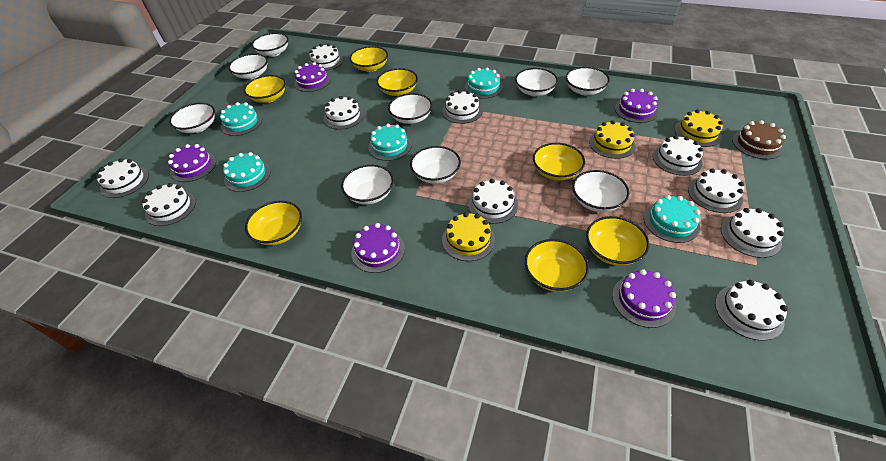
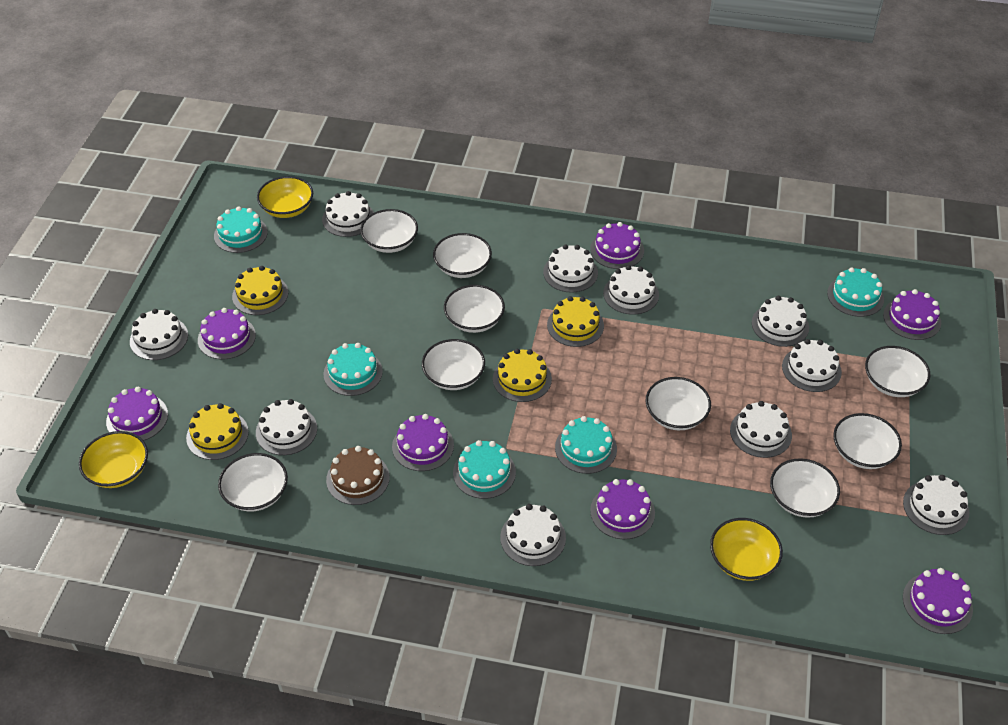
purple cake: 5 -> 7
yellow bowl: 7 -> 3
yellow cake: 3 -> 4

